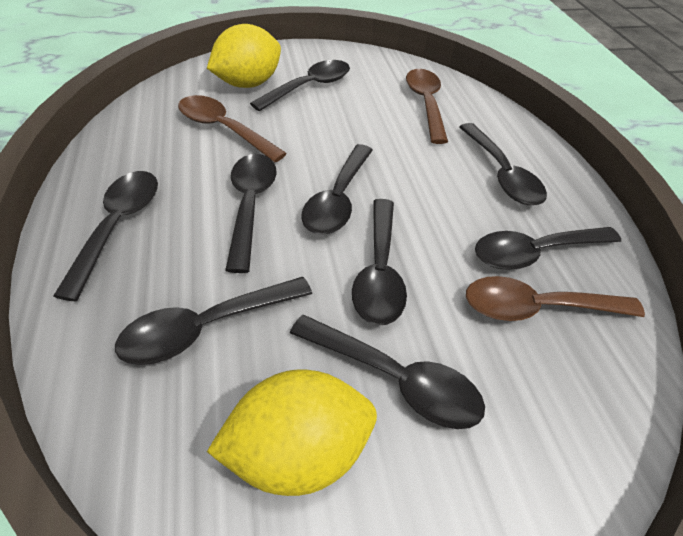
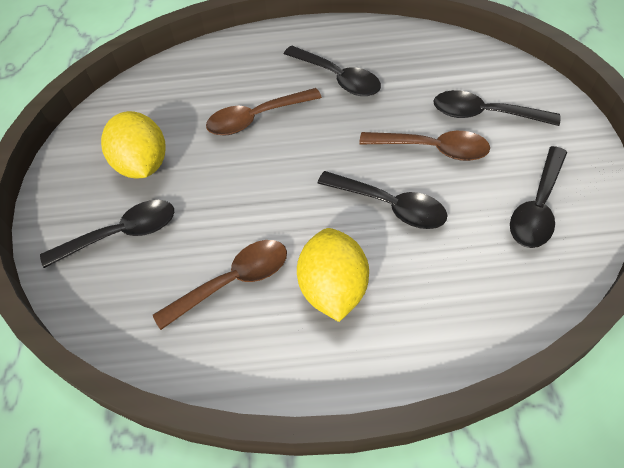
black spoon: 9 -> 5

